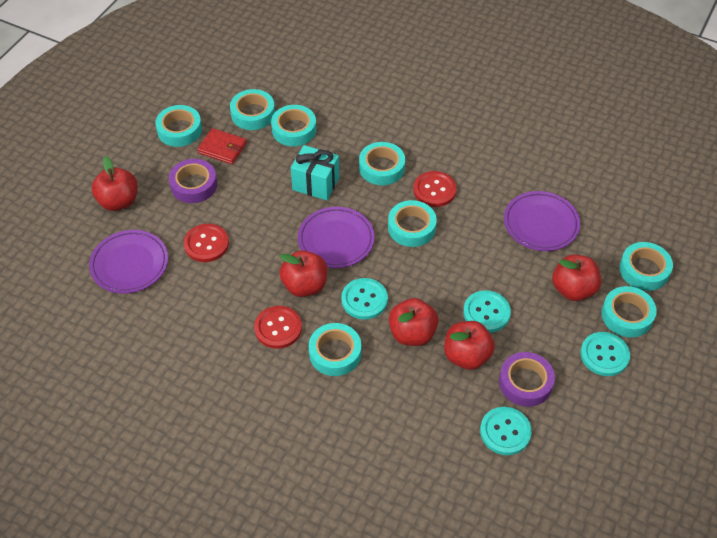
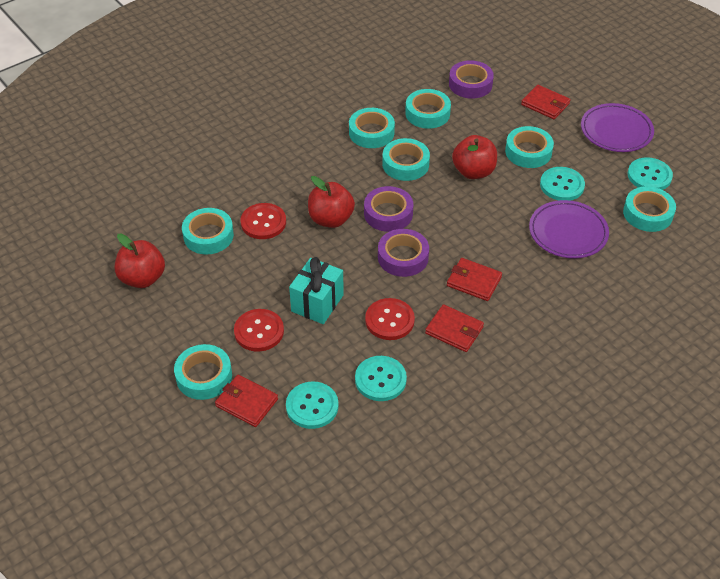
purple plate: 3 -> 2
purple tape: 2 -> 3
red apple: 5 -> 3
red wallet: 1 -> 4
turquoise tape: 8 -> 7

